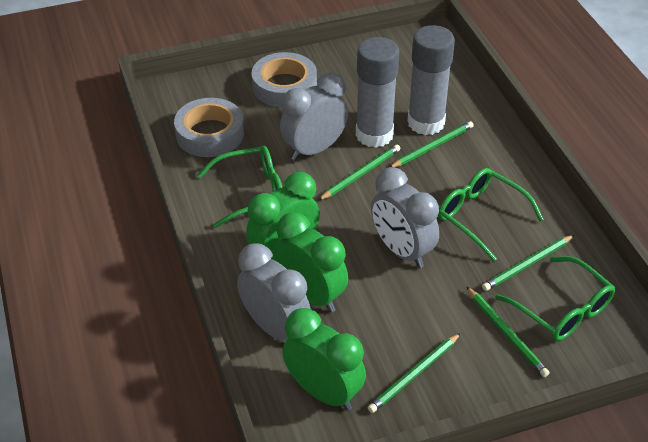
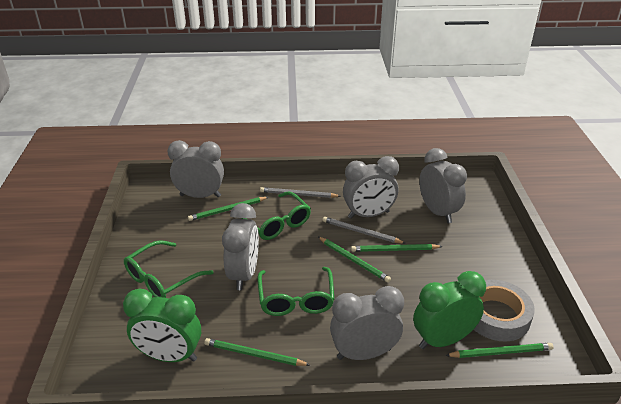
green clock: 3 -> 2
grey clock: 3 -> 5
grey glue stick: 2 -> 0
grey pencil: 0 -> 2
grey tape: 2 -> 1

